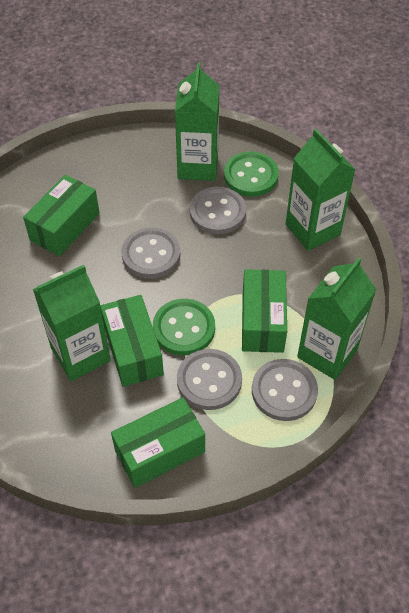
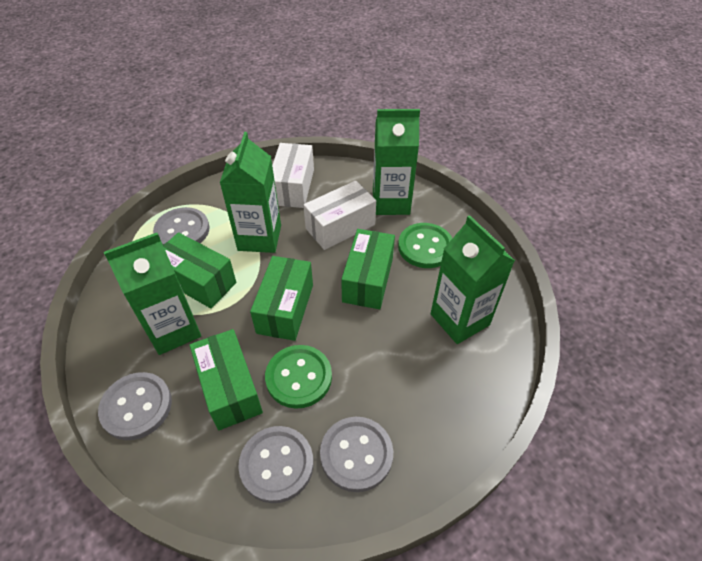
white box: 0 -> 2

